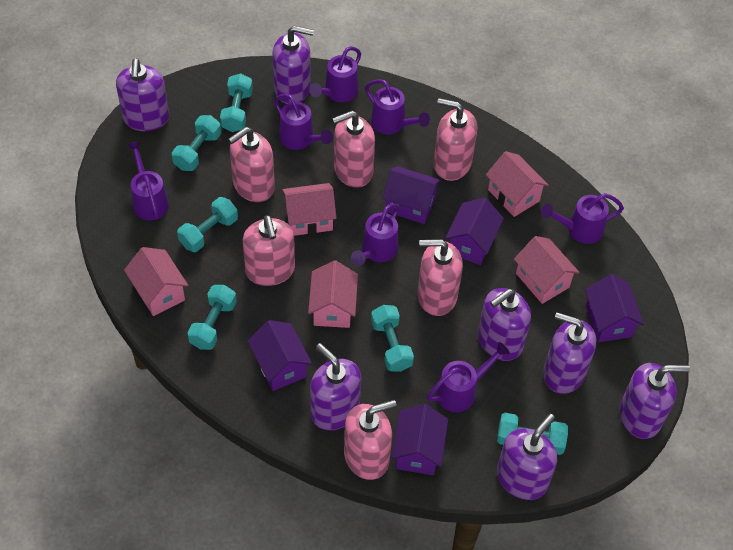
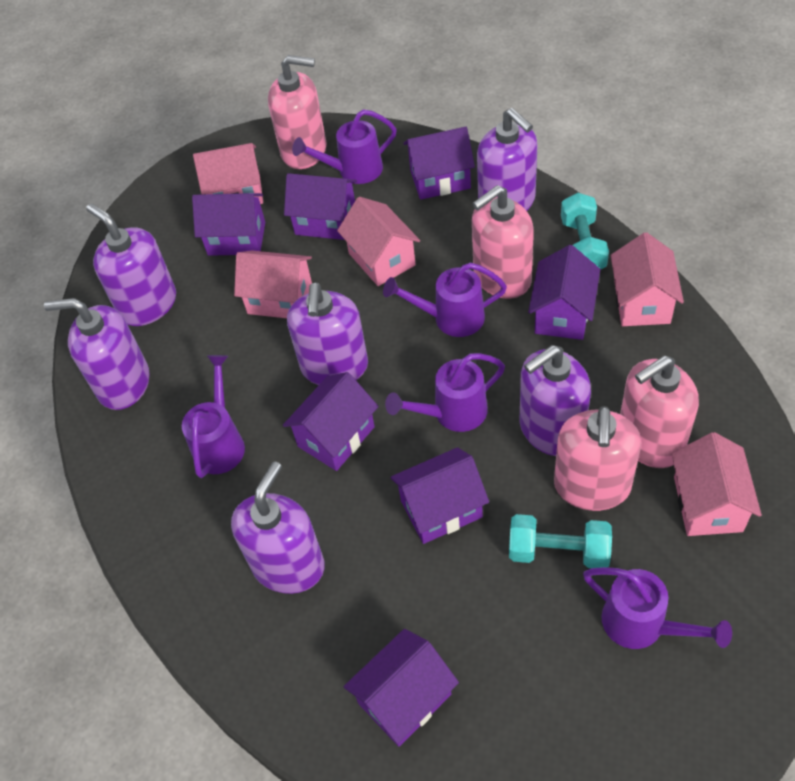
pink soap dispenser: 6 -> 4
purple house: 5 -> 7
purple soap dispenser: 7 -> 6
purple watering can: 7 -> 5
turquoise dumbbell: 6 -> 2

